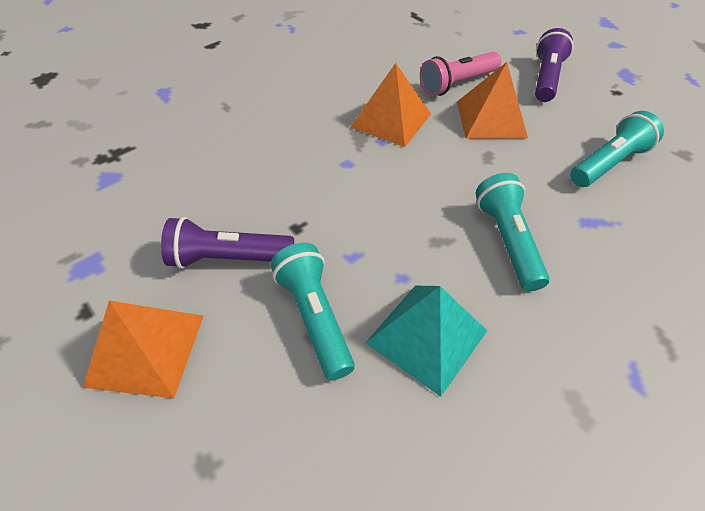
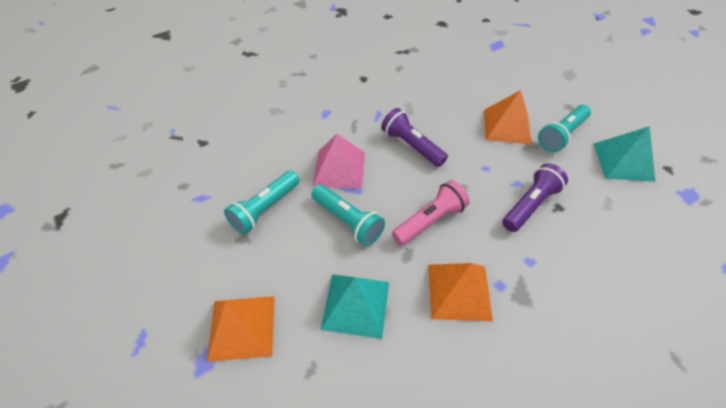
pink pyramid: 0 -> 1
turquoise pyramid: 1 -> 2

